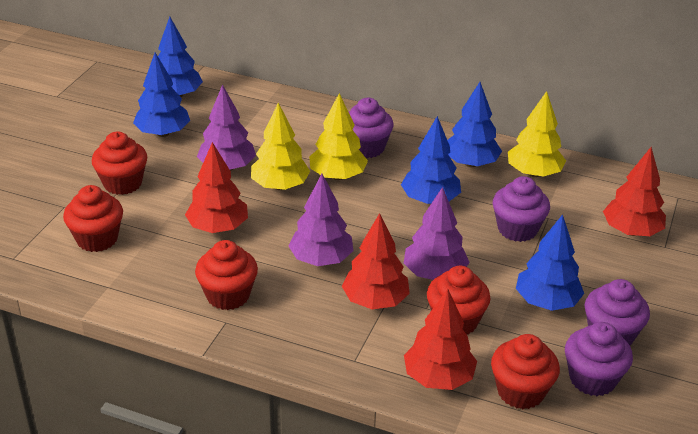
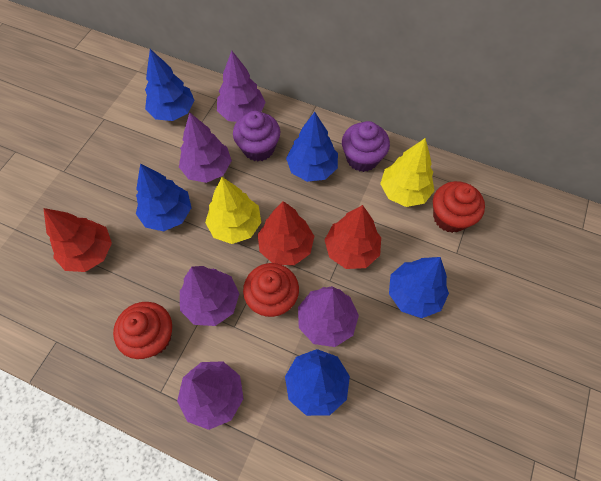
purple cupcake: 4 -> 2
purple tree: 3 -> 5
red cupcake: 5 -> 3
red tree: 4 -> 3
yellow tree: 3 -> 2

